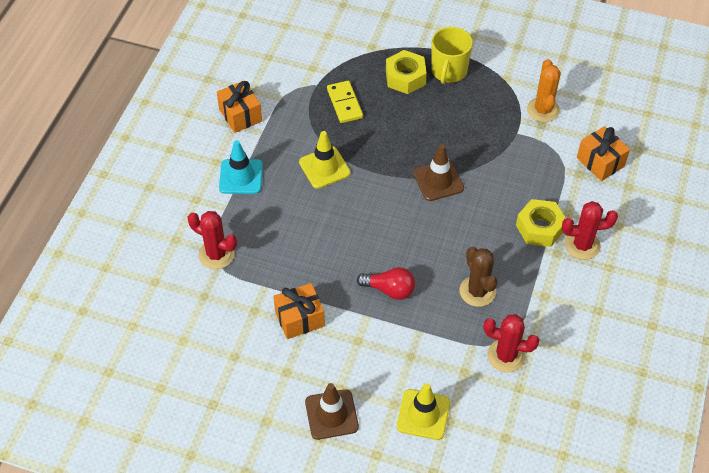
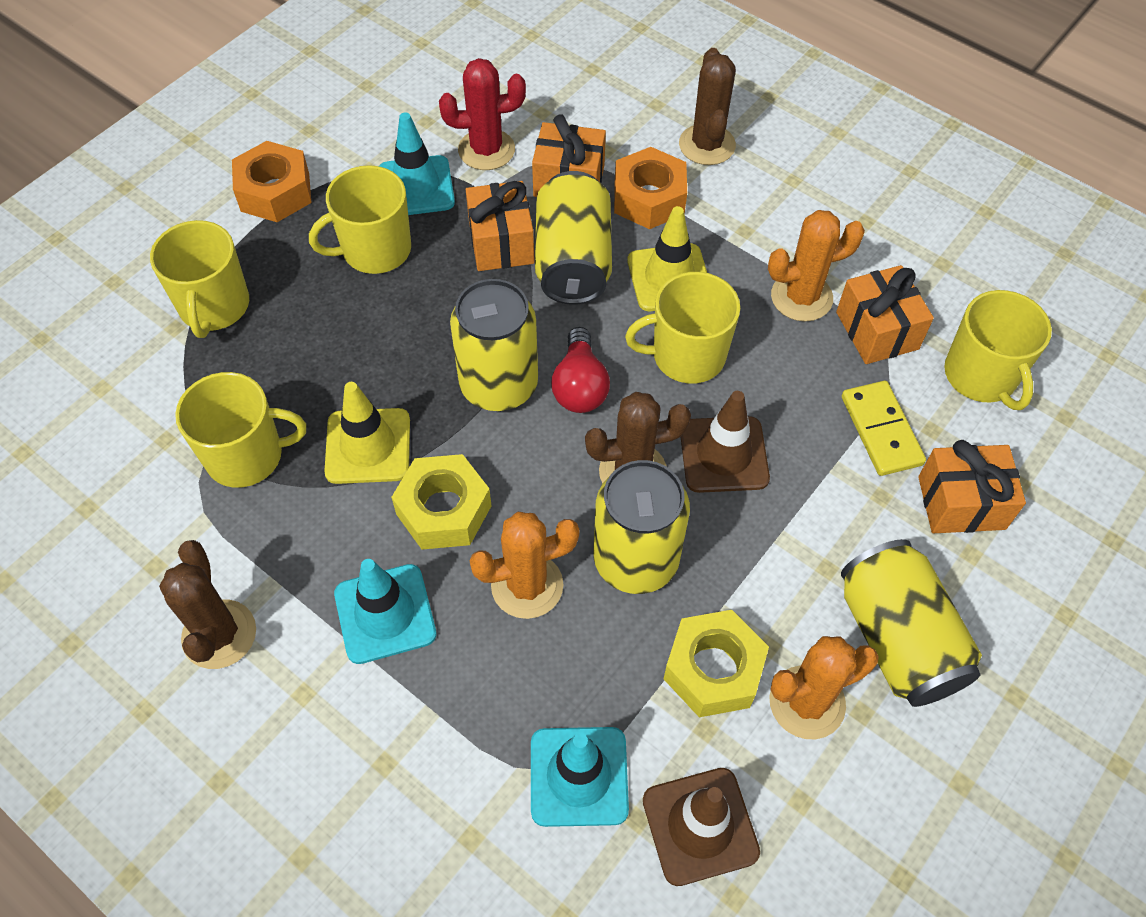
brown cactus: 1 -> 3
orange cactus: 1 -> 3
orange gift: 3 -> 4
orange nut: 0 -> 2
red cactus: 3 -> 1
turquoise traffic cone: 1 -> 3
yellow can: 0 -> 4
yellow mug: 1 -> 5

